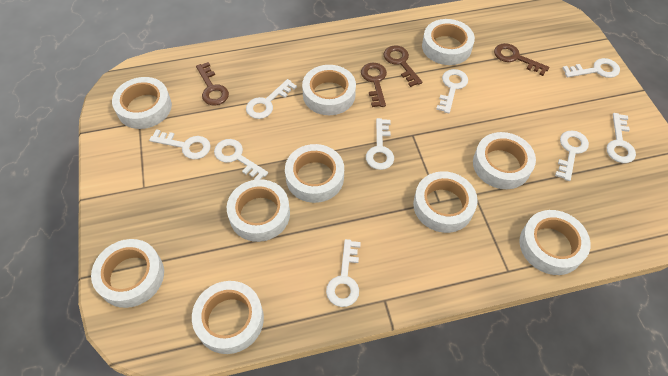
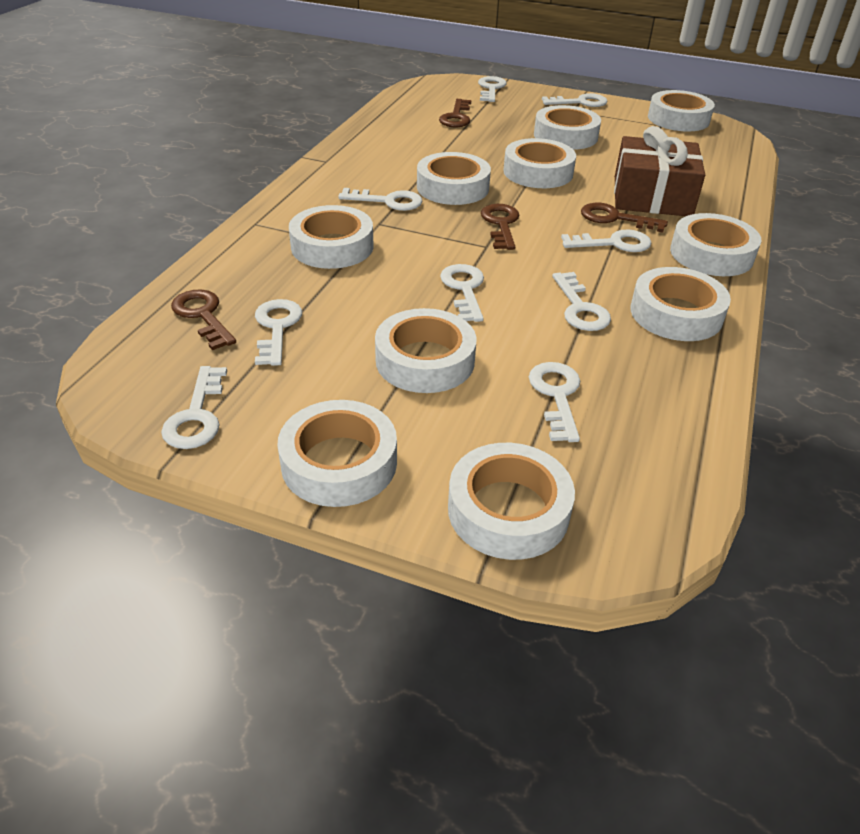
brown gift: 0 -> 1

